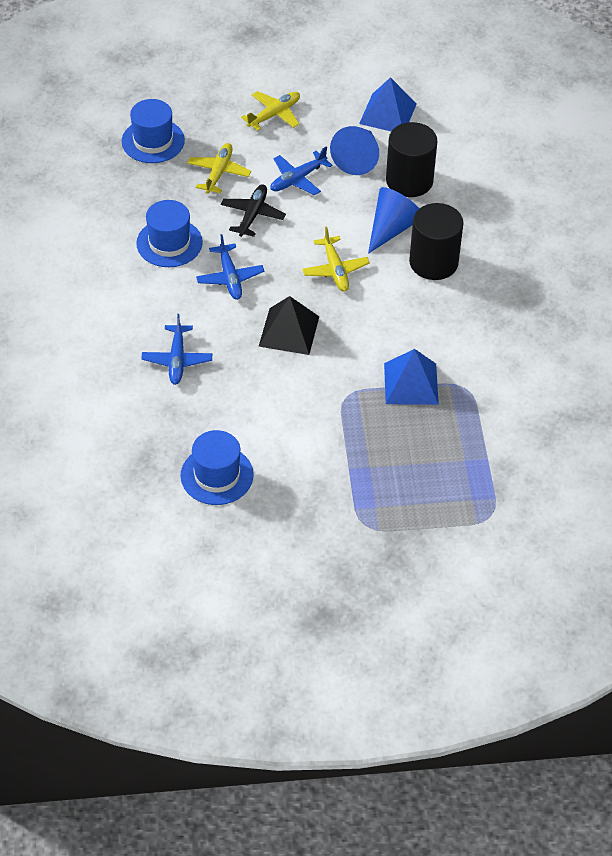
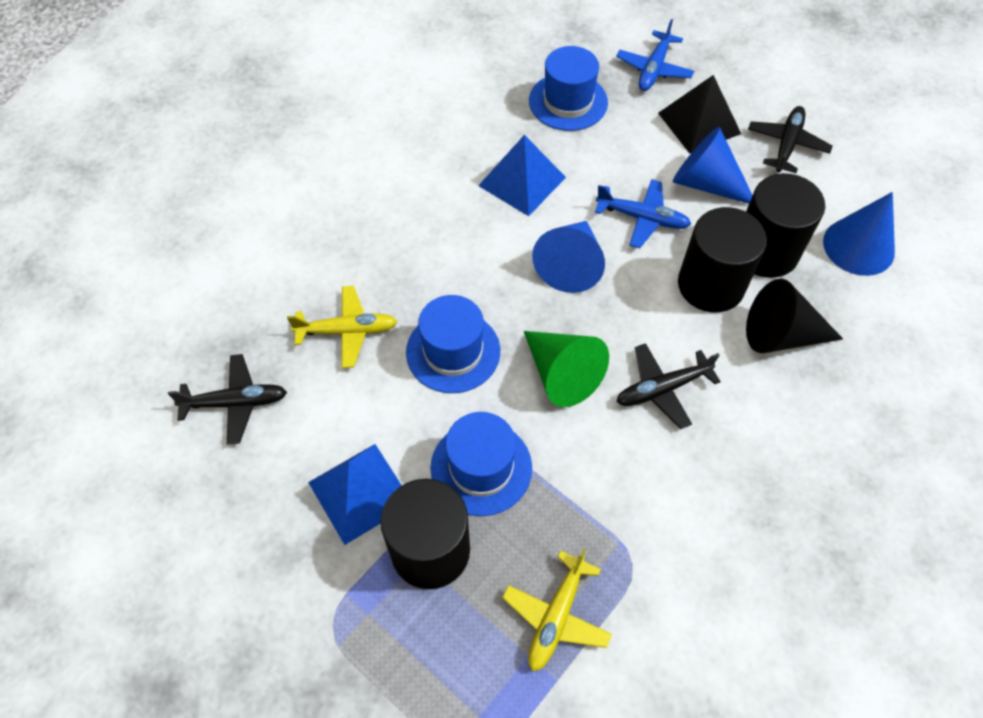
black cone: 0 -> 1
black cylinder: 2 -> 3
black plane: 1 -> 3
blue cone: 2 -> 3
blue plane: 3 -> 2
green cone: 0 -> 1
yellow plane: 3 -> 2

